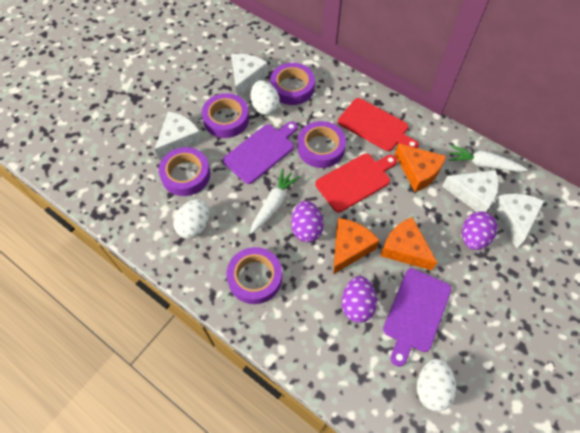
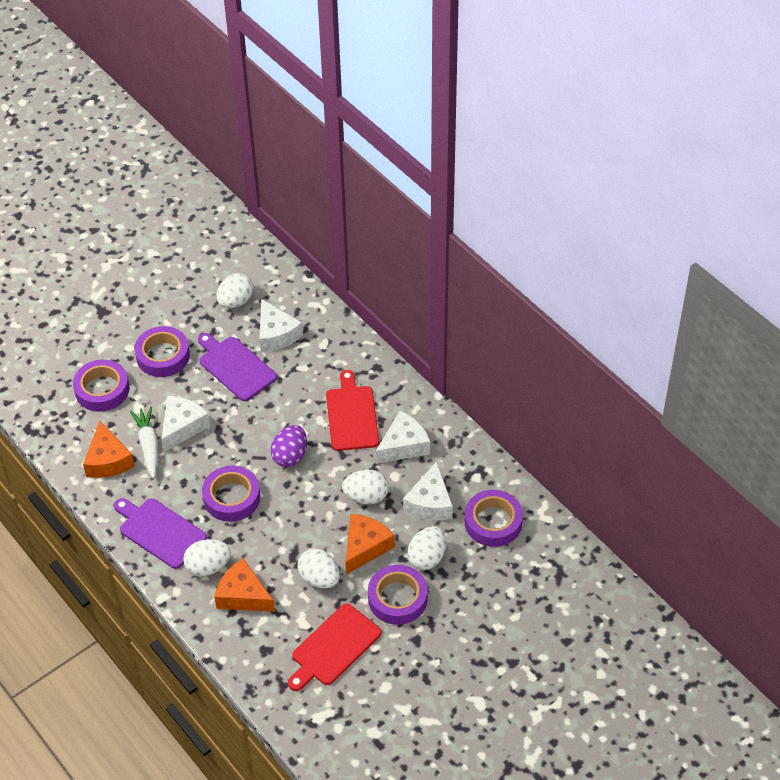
purple egg: 3 -> 1
white carrot: 2 -> 1
white egg: 3 -> 5

